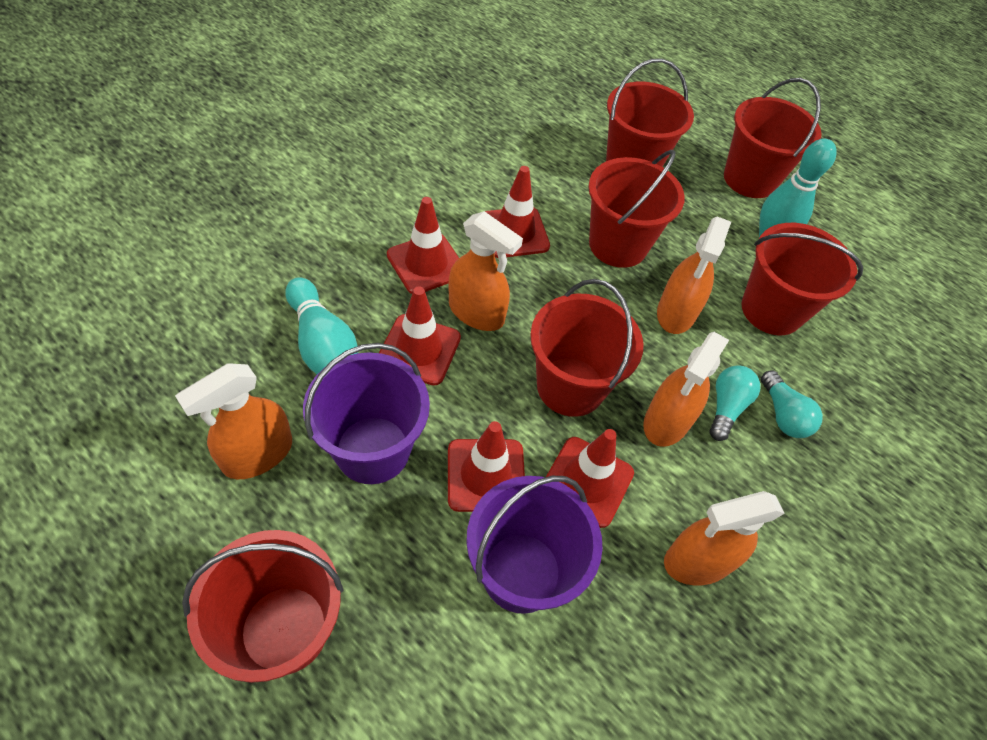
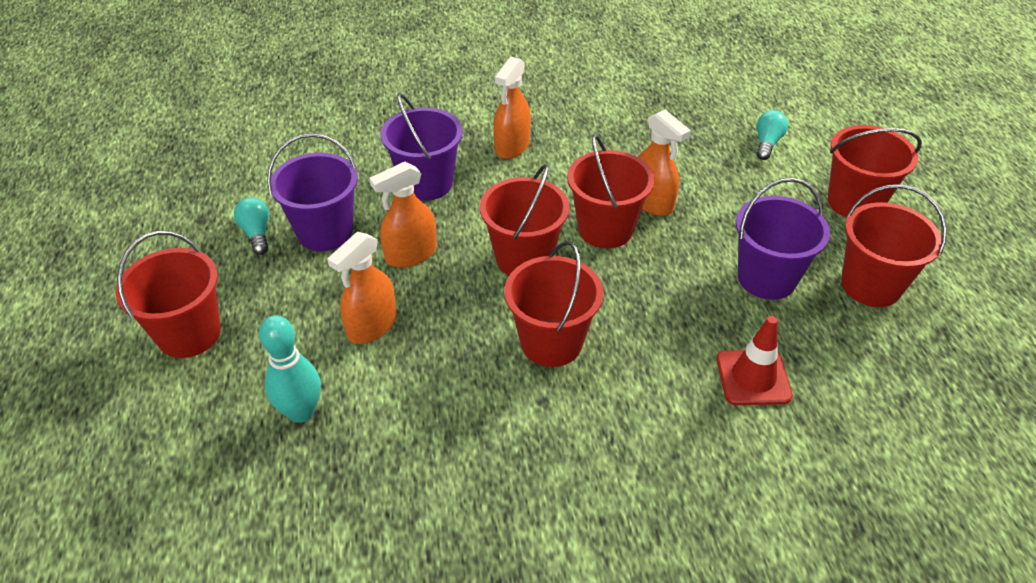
orange spray bottle: 5 -> 4
purple bucket: 2 -> 3
red traffic cone: 5 -> 1
turquoise bowling pin: 2 -> 1

